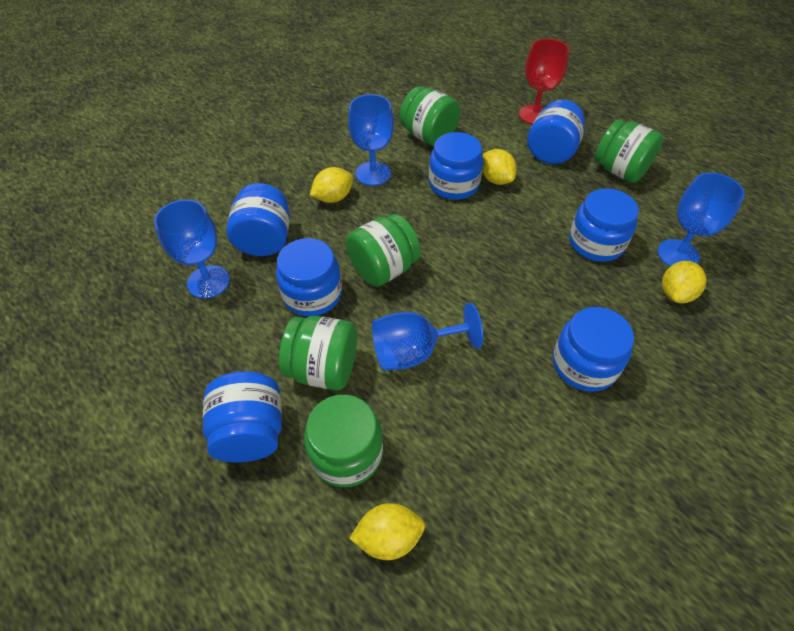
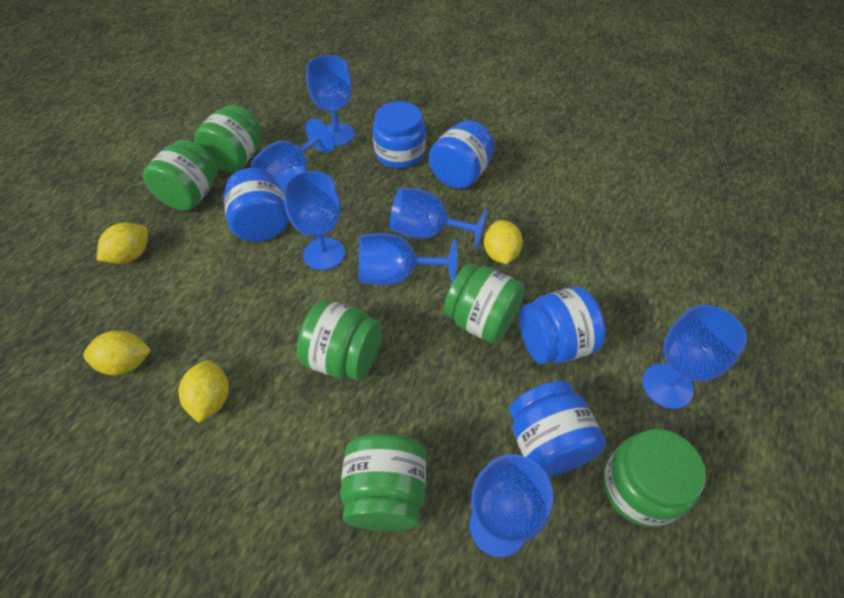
blue goblet: 4 -> 7
blue jar: 7 -> 5
green jar: 5 -> 6
red goblet: 1 -> 0

